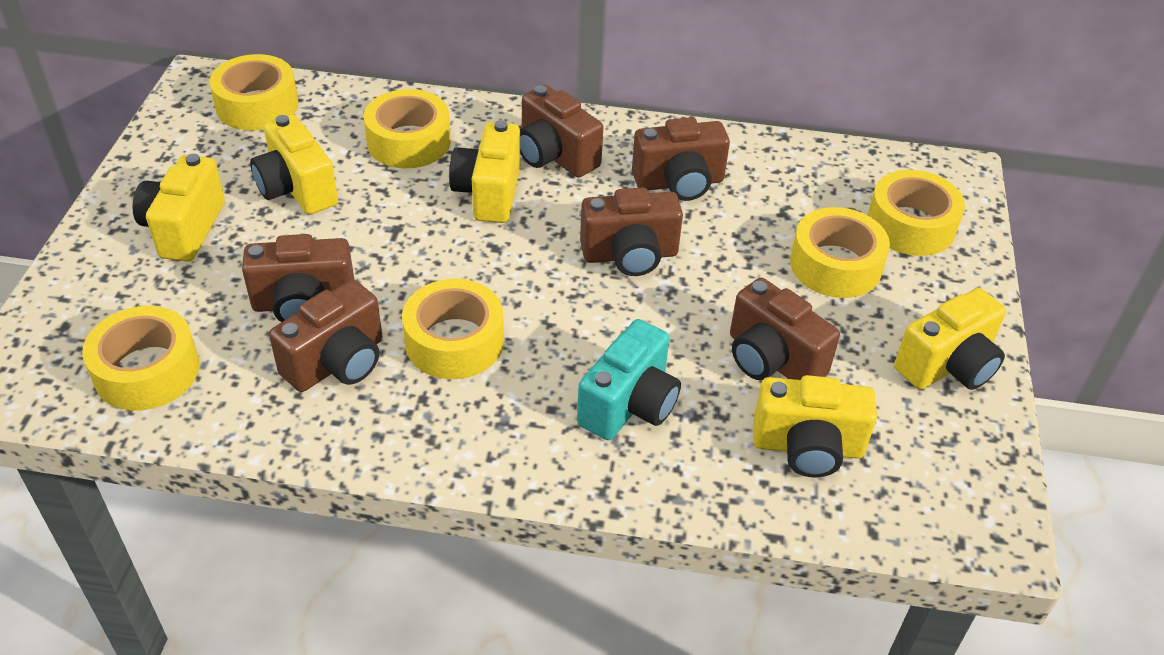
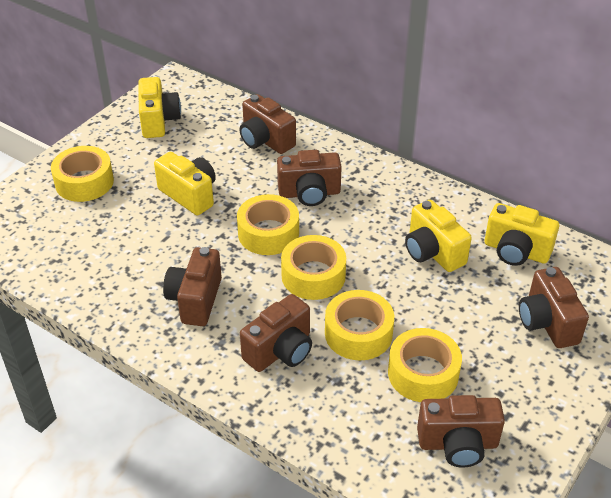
turquoise camera: 1 -> 0
yellow camera: 5 -> 4
yellow tape: 6 -> 5

